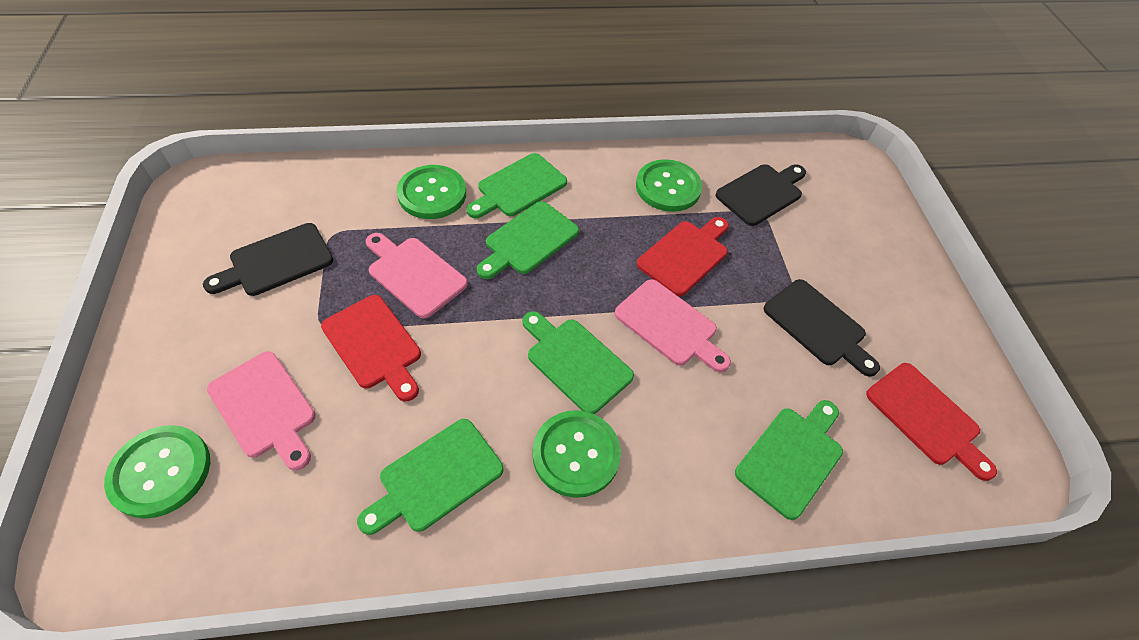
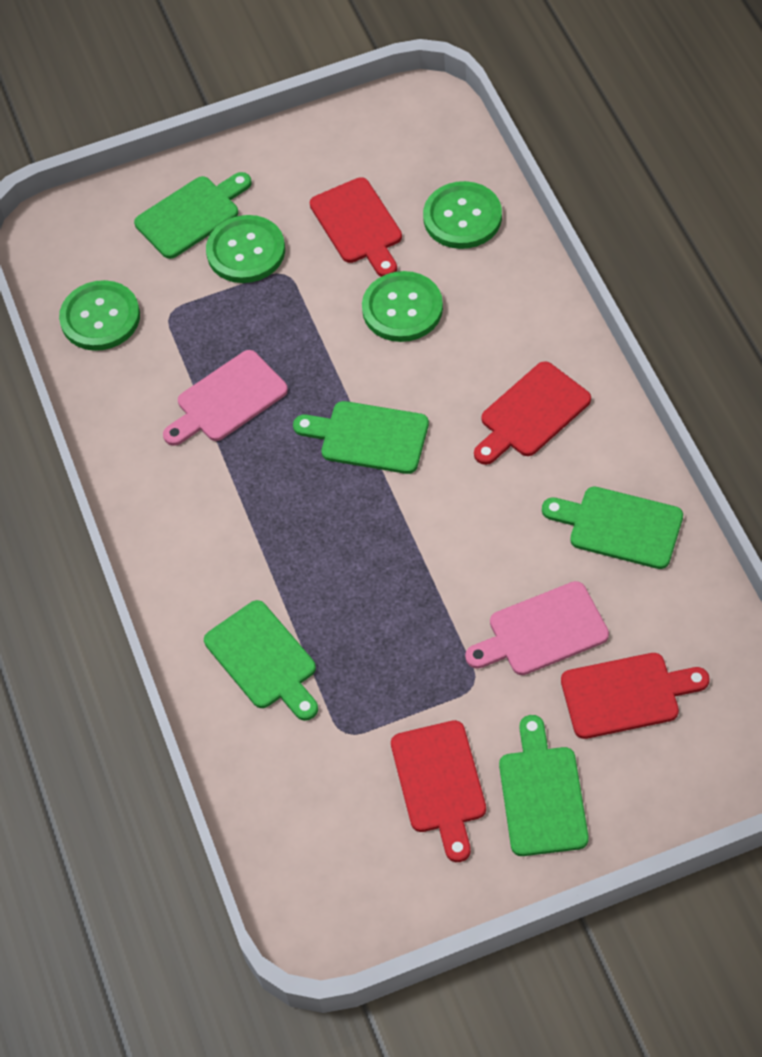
black cutting board: 3 -> 0
pink cutting board: 3 -> 2
red cutting board: 3 -> 4

